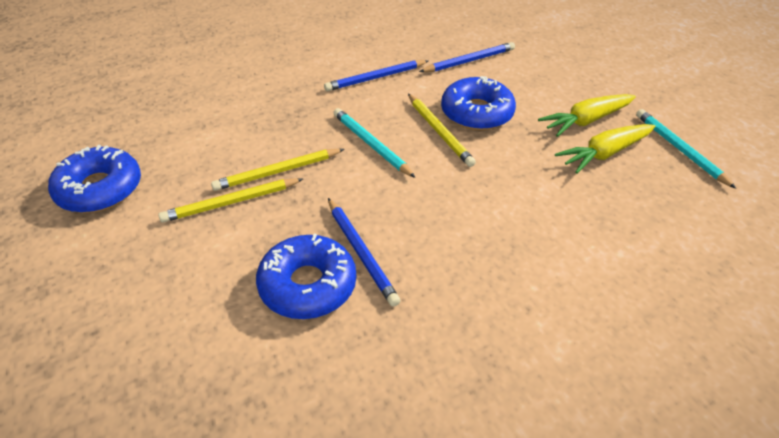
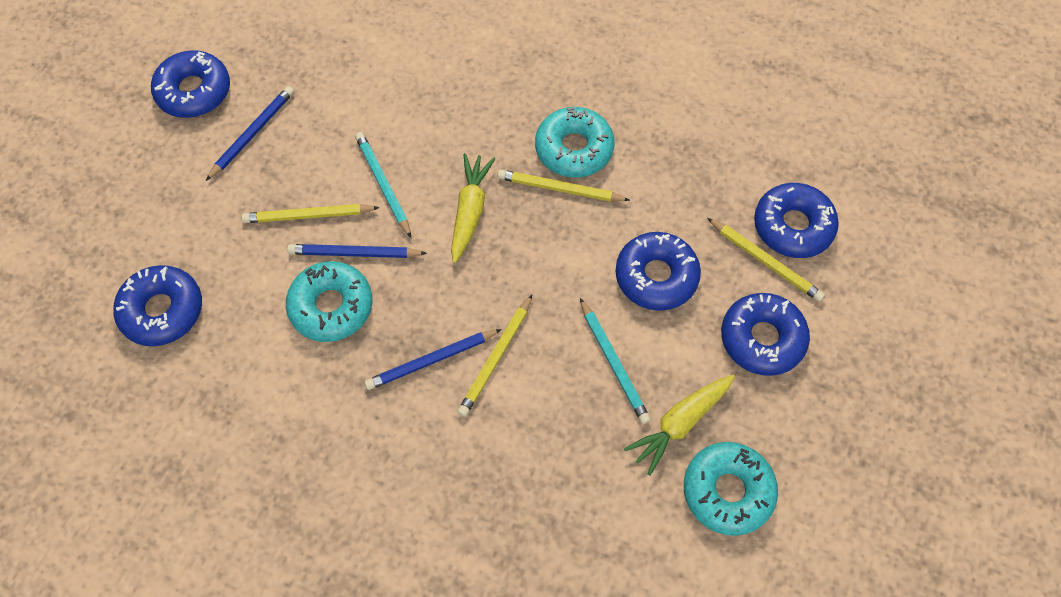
blue donut: 3 -> 5
turquoise donut: 0 -> 3
yellow pencil: 3 -> 4

